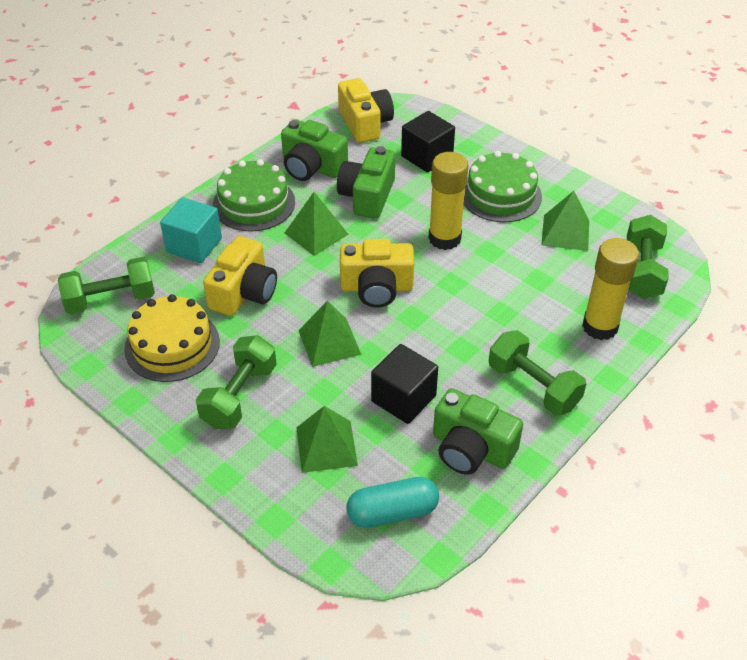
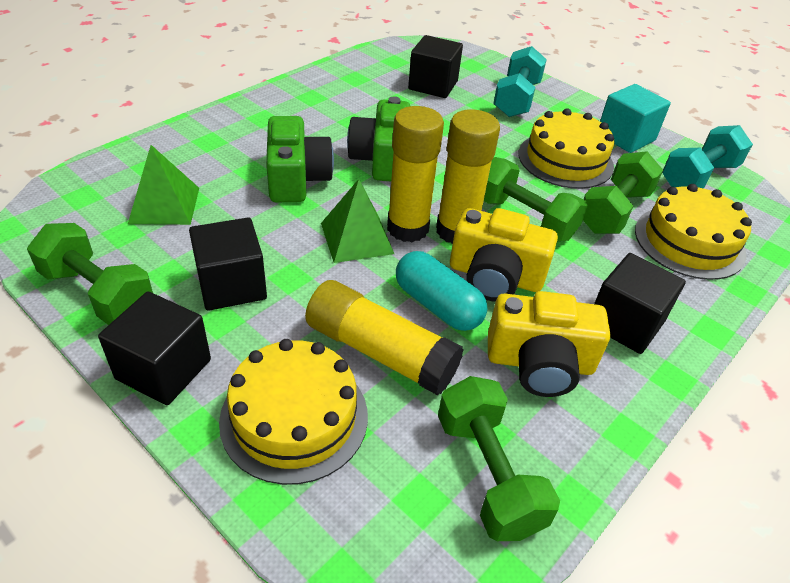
black cube: 2 -> 4
green cake: 2 -> 0
green camera: 3 -> 2
green pyramid: 4 -> 2
turquoise dumbbell: 0 -> 2
yellow cake: 1 -> 3
yellow camera: 3 -> 2
yellow glue stick: 2 -> 3

